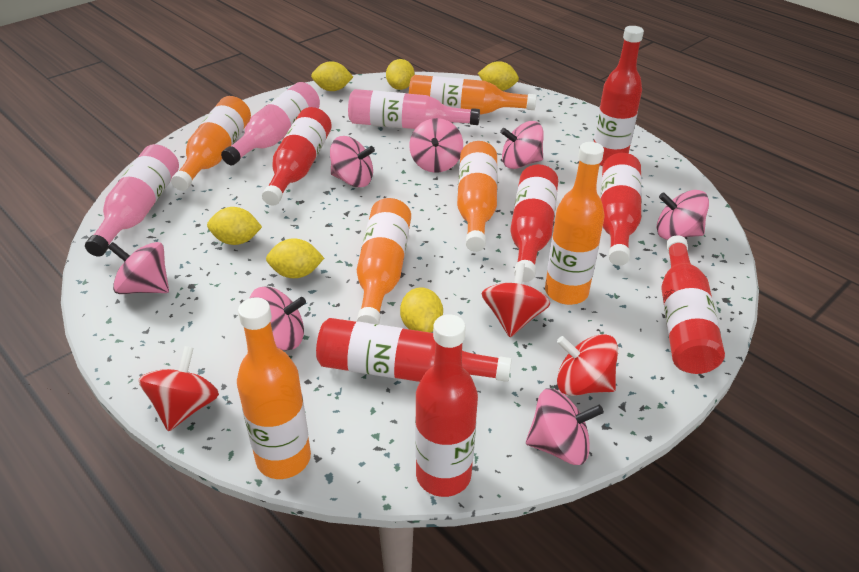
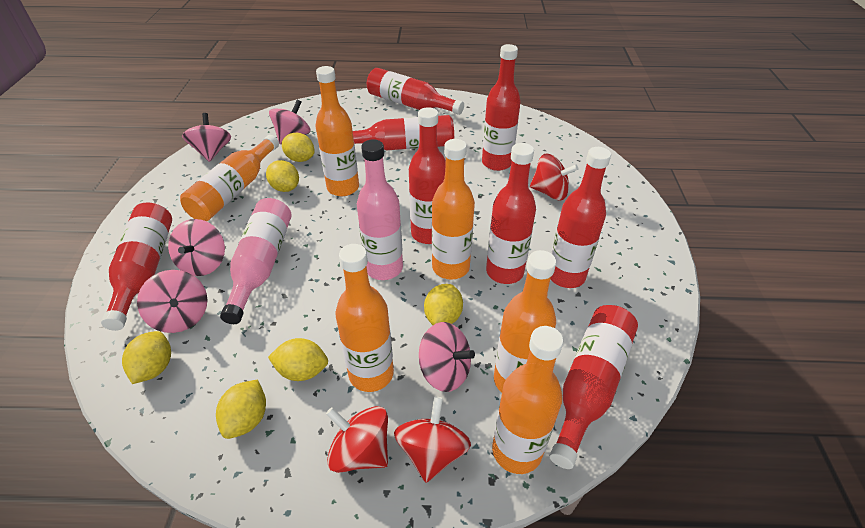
pink bottle: 3 -> 2
pink spinning top: 7 -> 5
red bottle: 7 -> 8

